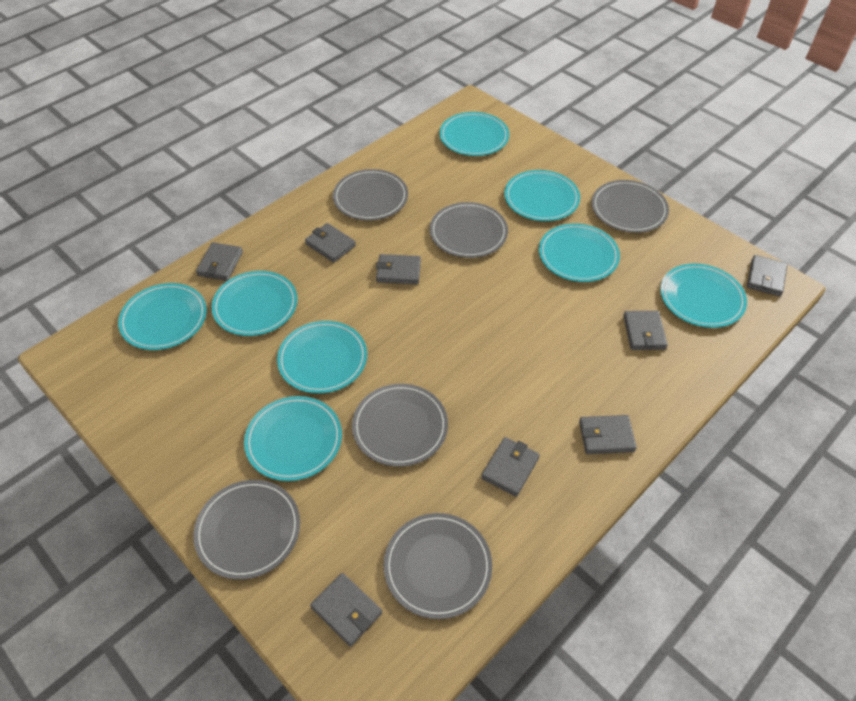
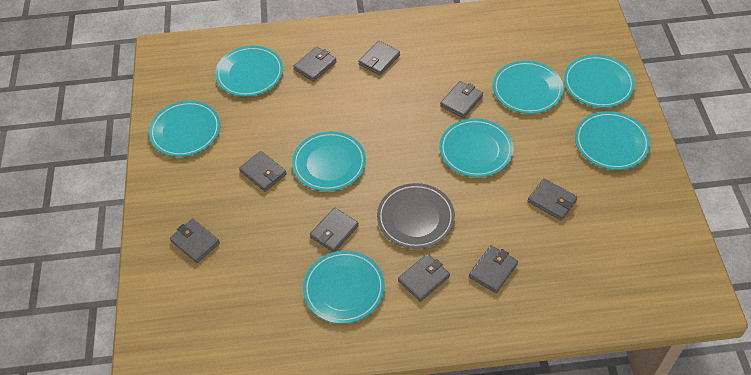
grey plate: 6 -> 1
grey wallet: 8 -> 9

